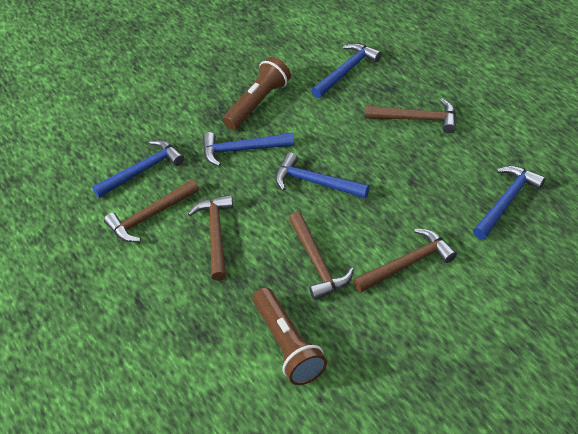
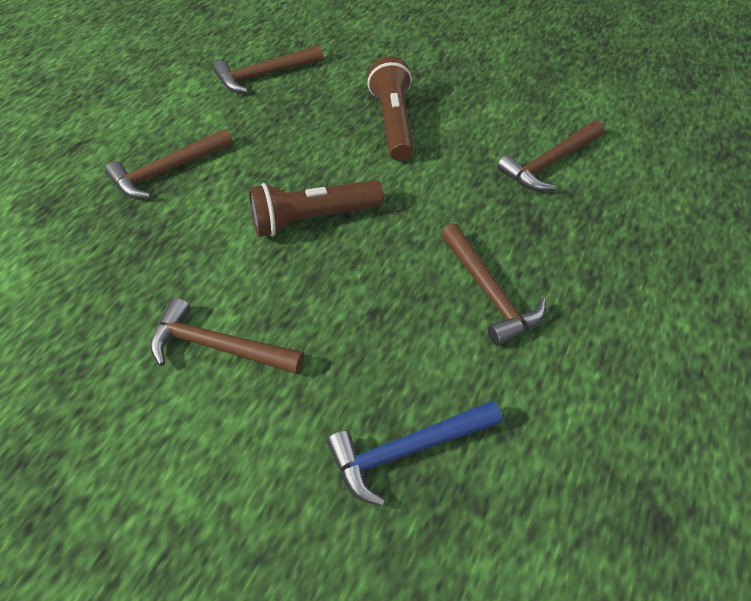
blue hammer: 5 -> 1

